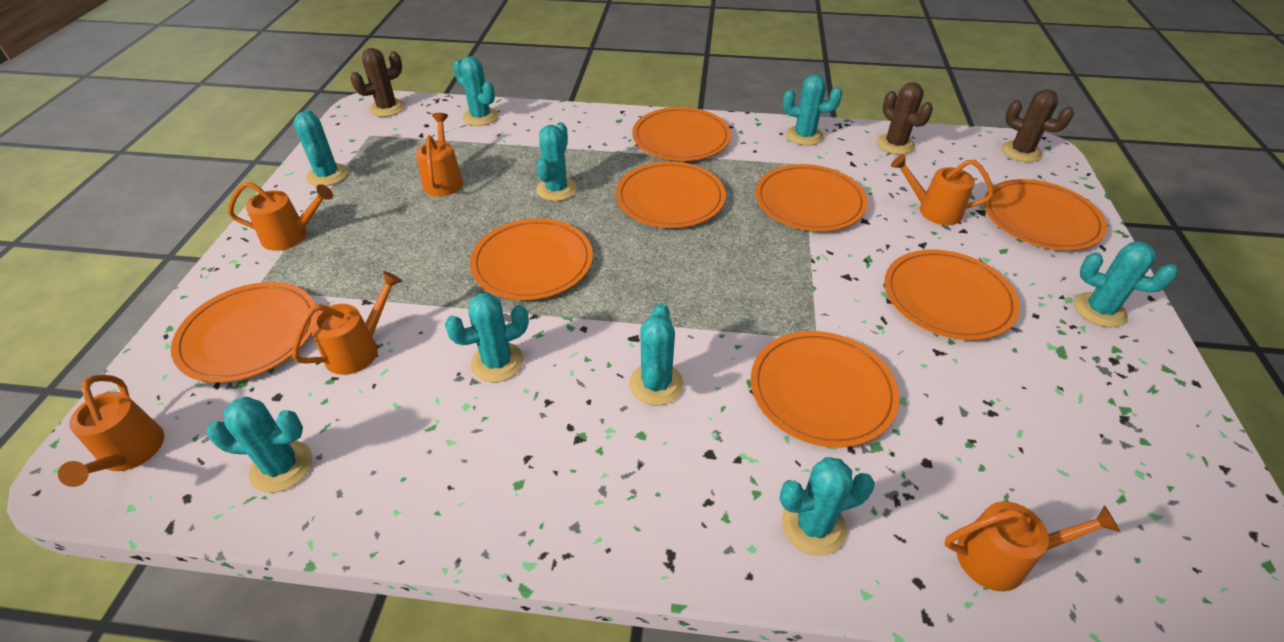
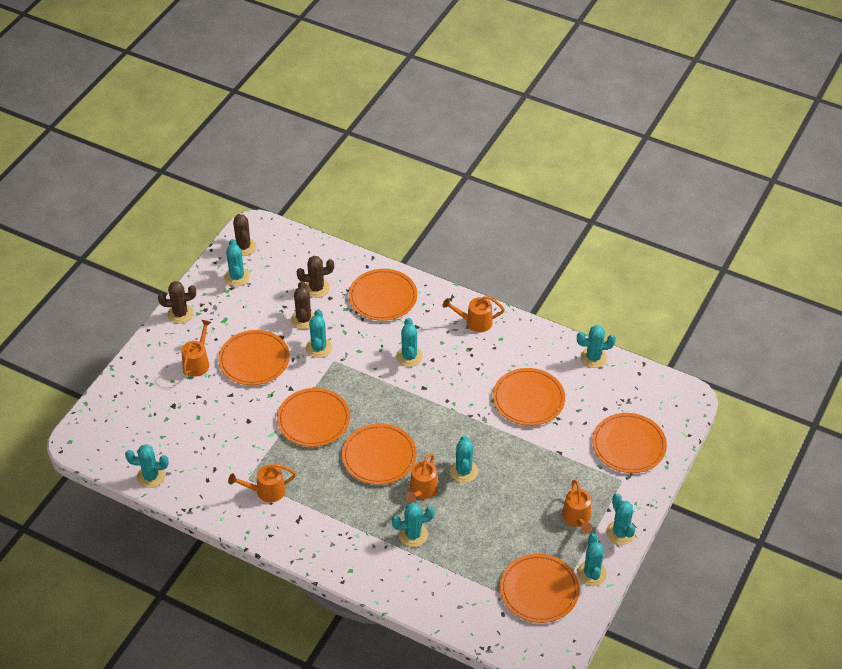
brown cactus: 3 -> 4
orange plate: 8 -> 7
orange watering can: 6 -> 5

